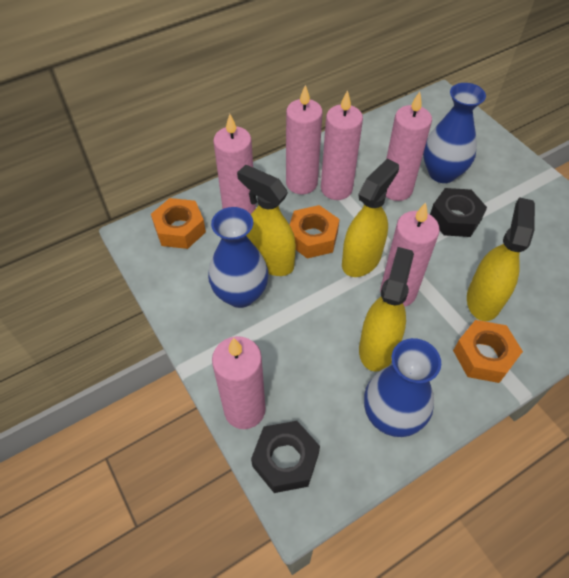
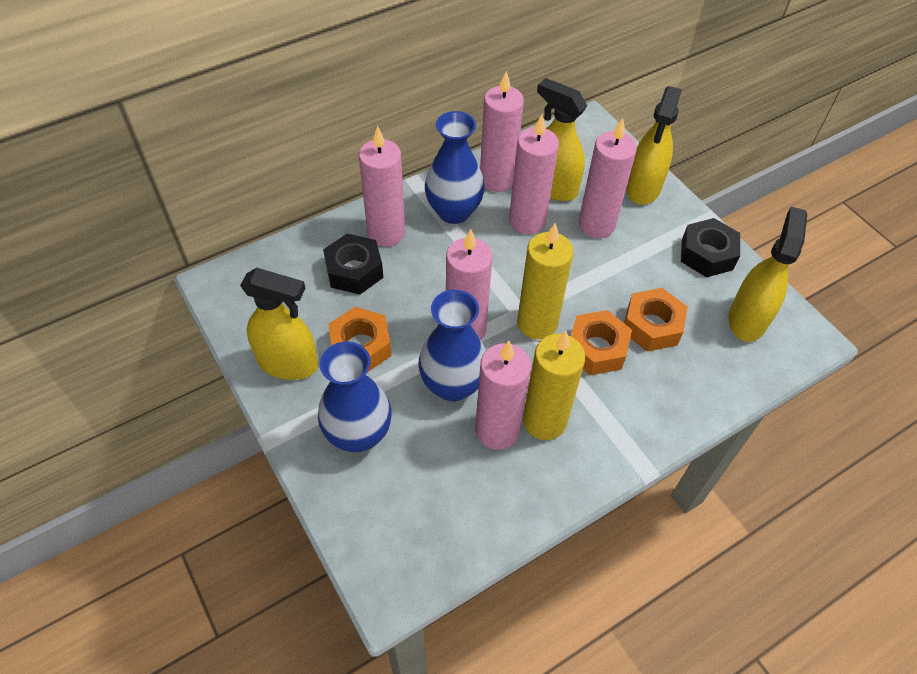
yellow candle: 0 -> 2

